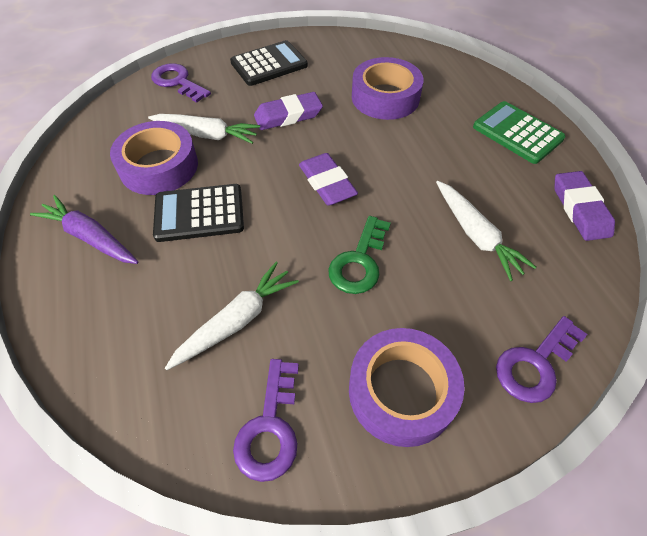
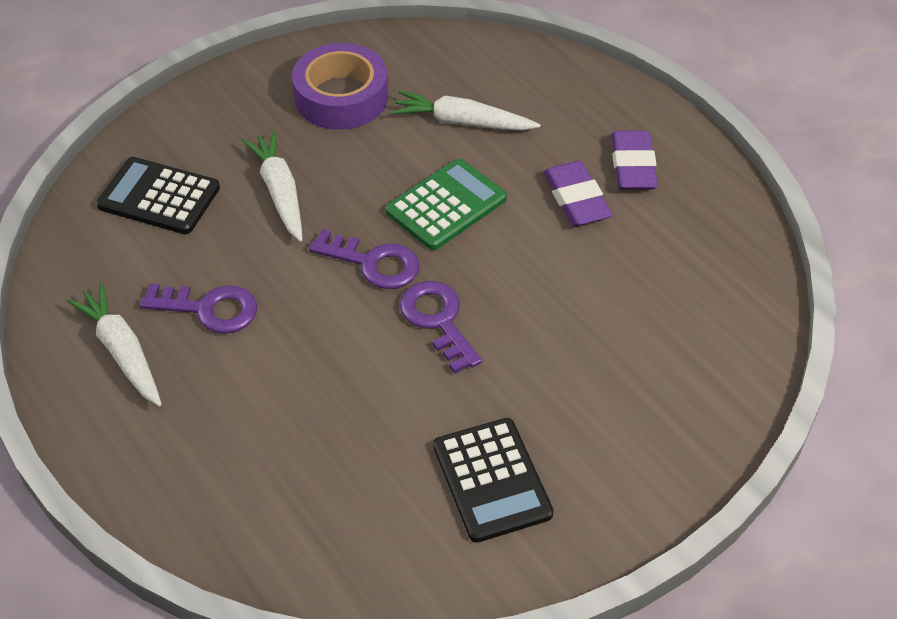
green key: 1 -> 0
purple carrot: 1 -> 0
purple eraser: 3 -> 2
purple tape: 3 -> 1

